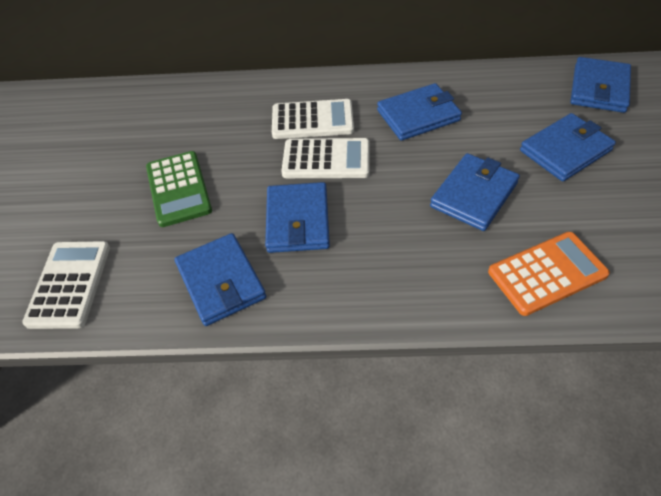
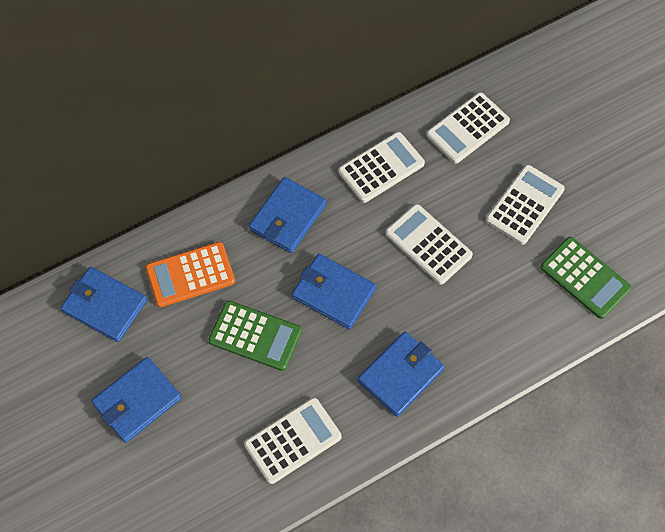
blue wallet: 6 -> 5
green calculator: 1 -> 2
white calculator: 3 -> 5

